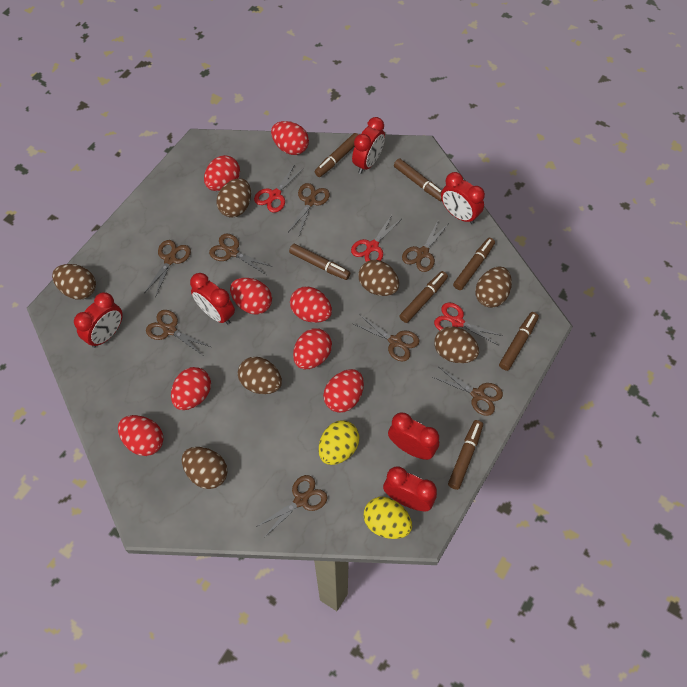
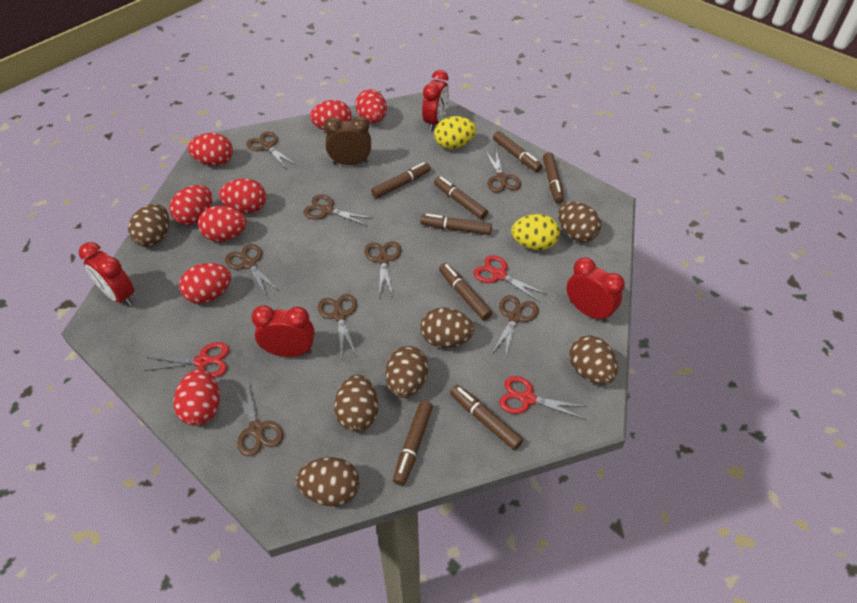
brown clock: 0 -> 1
brown marker: 7 -> 8
red clock: 6 -> 4

